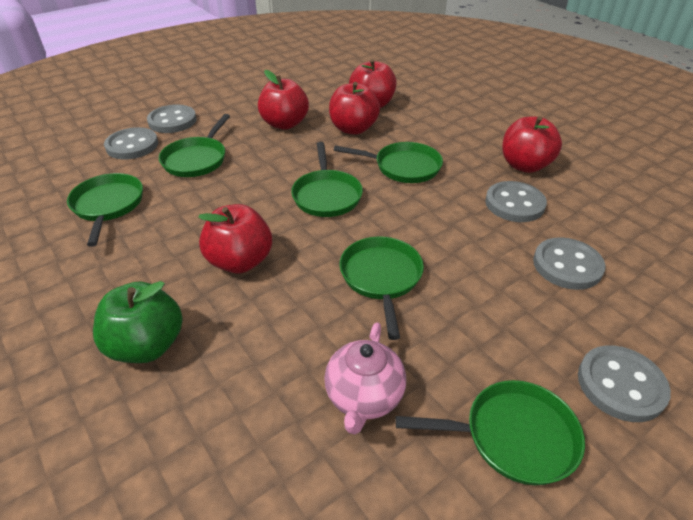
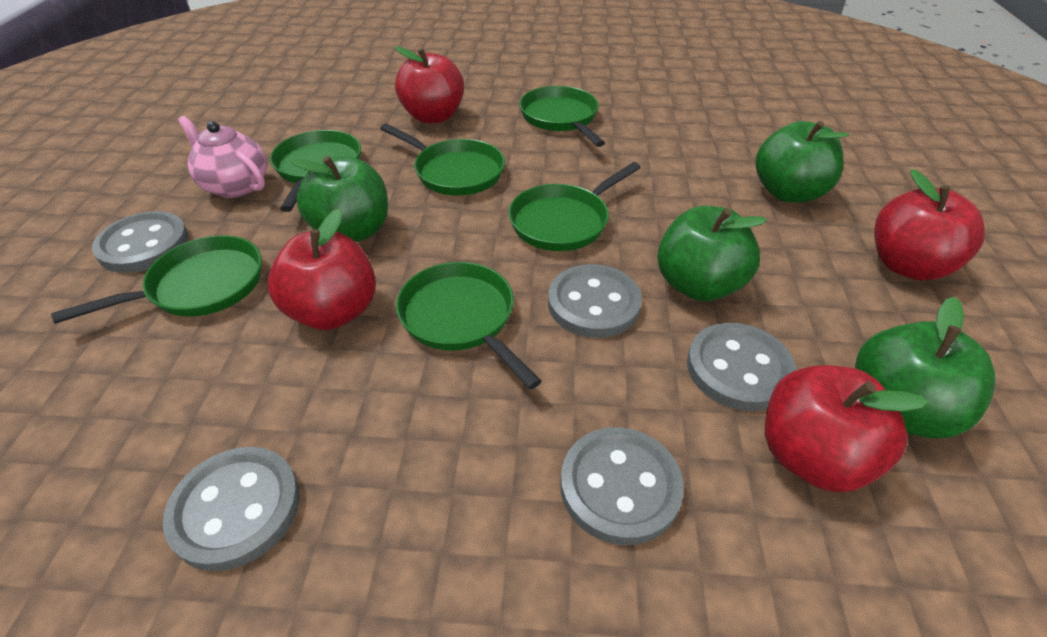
green apple: 1 -> 4
red apple: 5 -> 4

